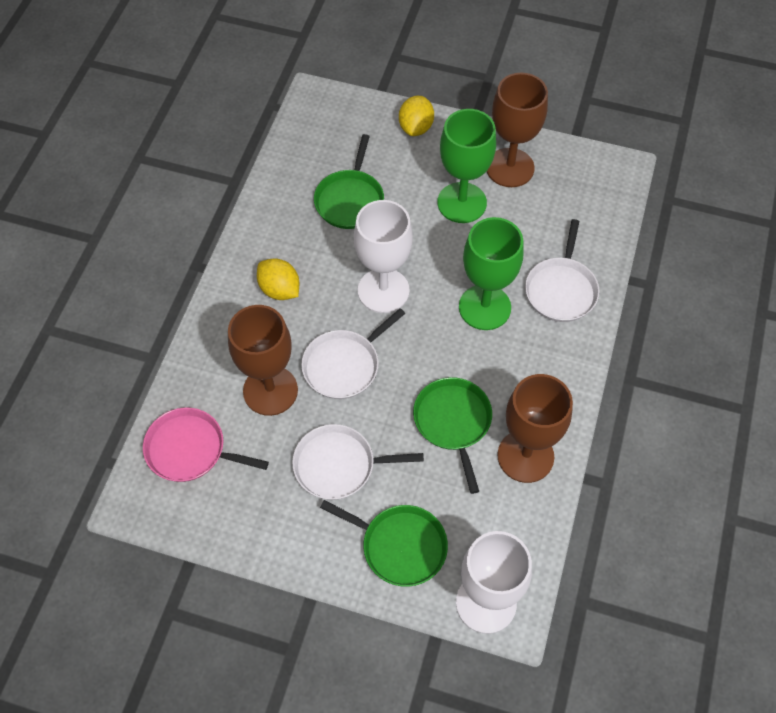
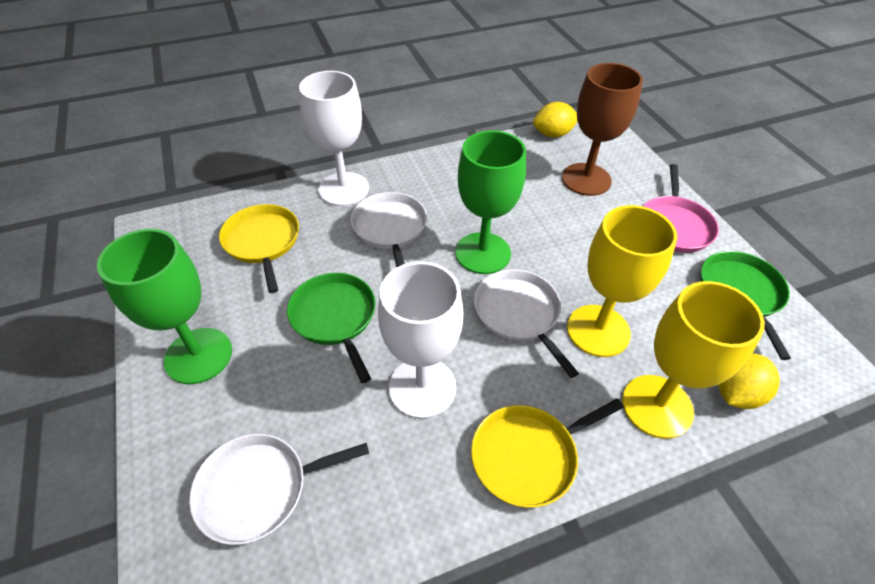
brown goblet: 3 -> 1
green pan: 3 -> 2
yellow goblet: 0 -> 2
yellow pan: 0 -> 2

